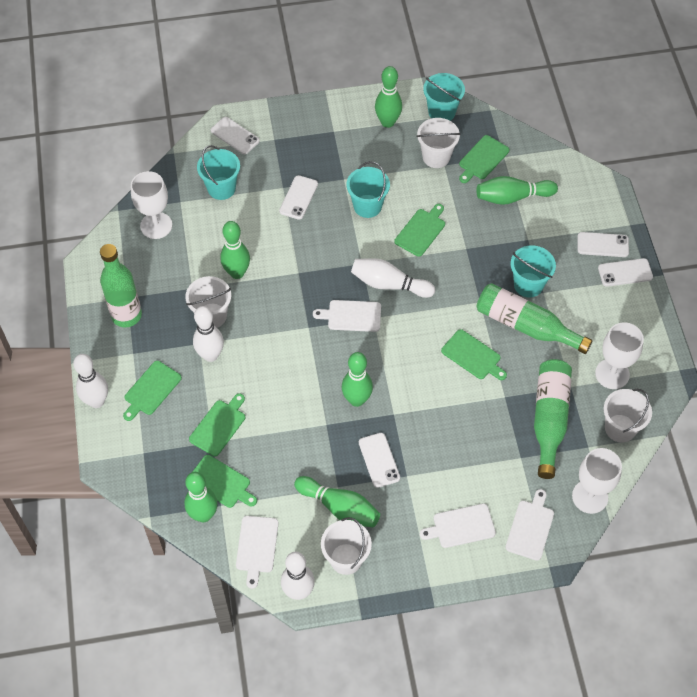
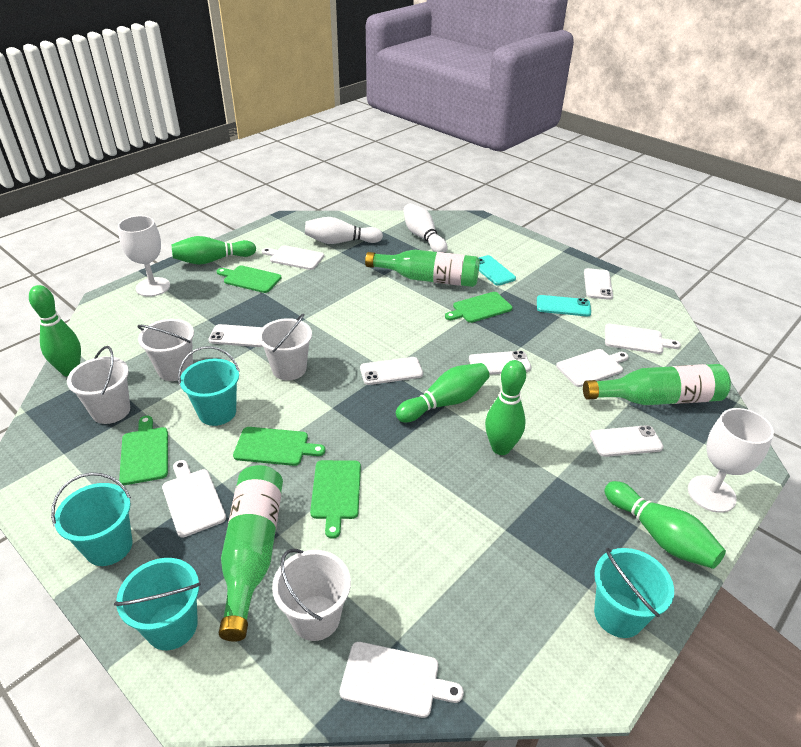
green bowling pin: 6 -> 5
green cutting board: 6 -> 5
turquoise phone: 0 -> 2
white bowling pin: 4 -> 2
white cutting board: 4 -> 5
white goblet: 3 -> 2

